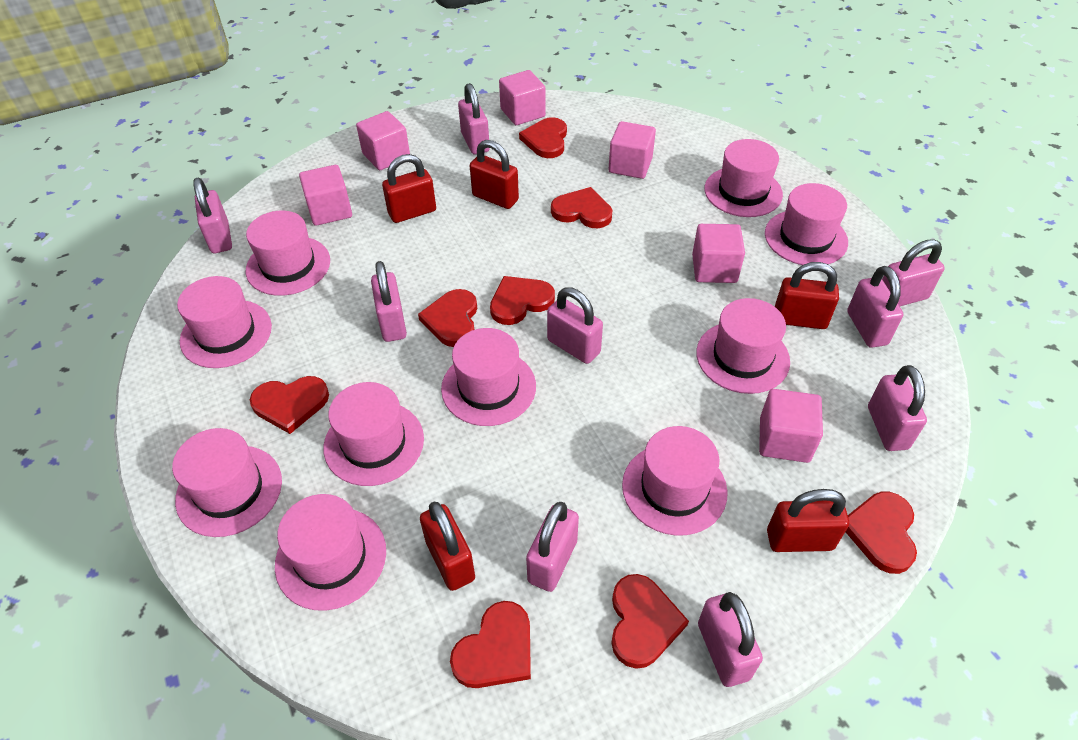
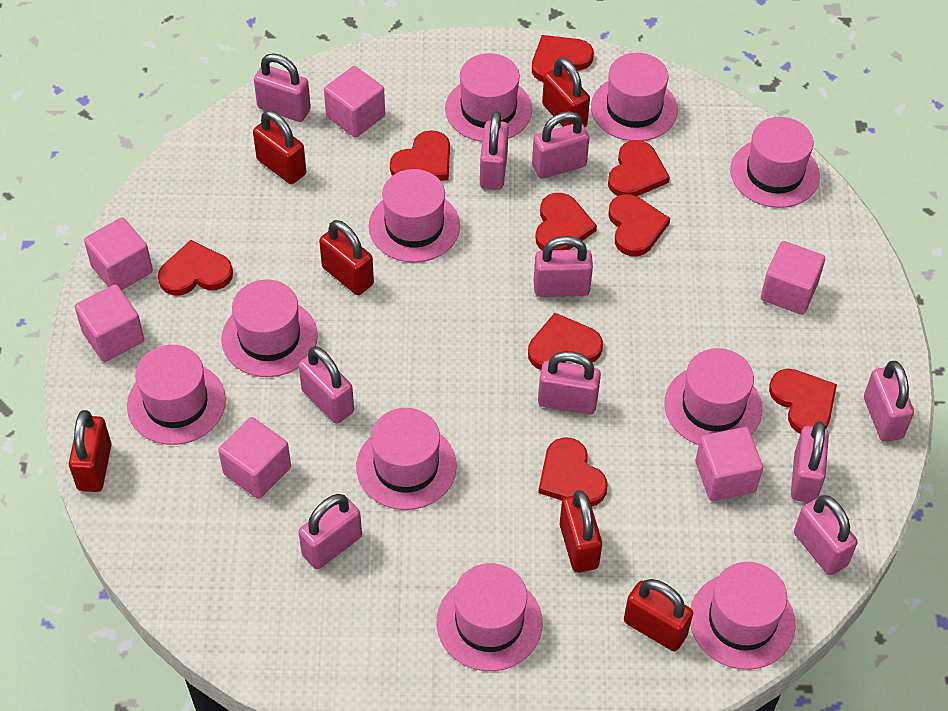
pink padlock: 9 -> 10
red heart: 8 -> 9
red padlock: 5 -> 6

